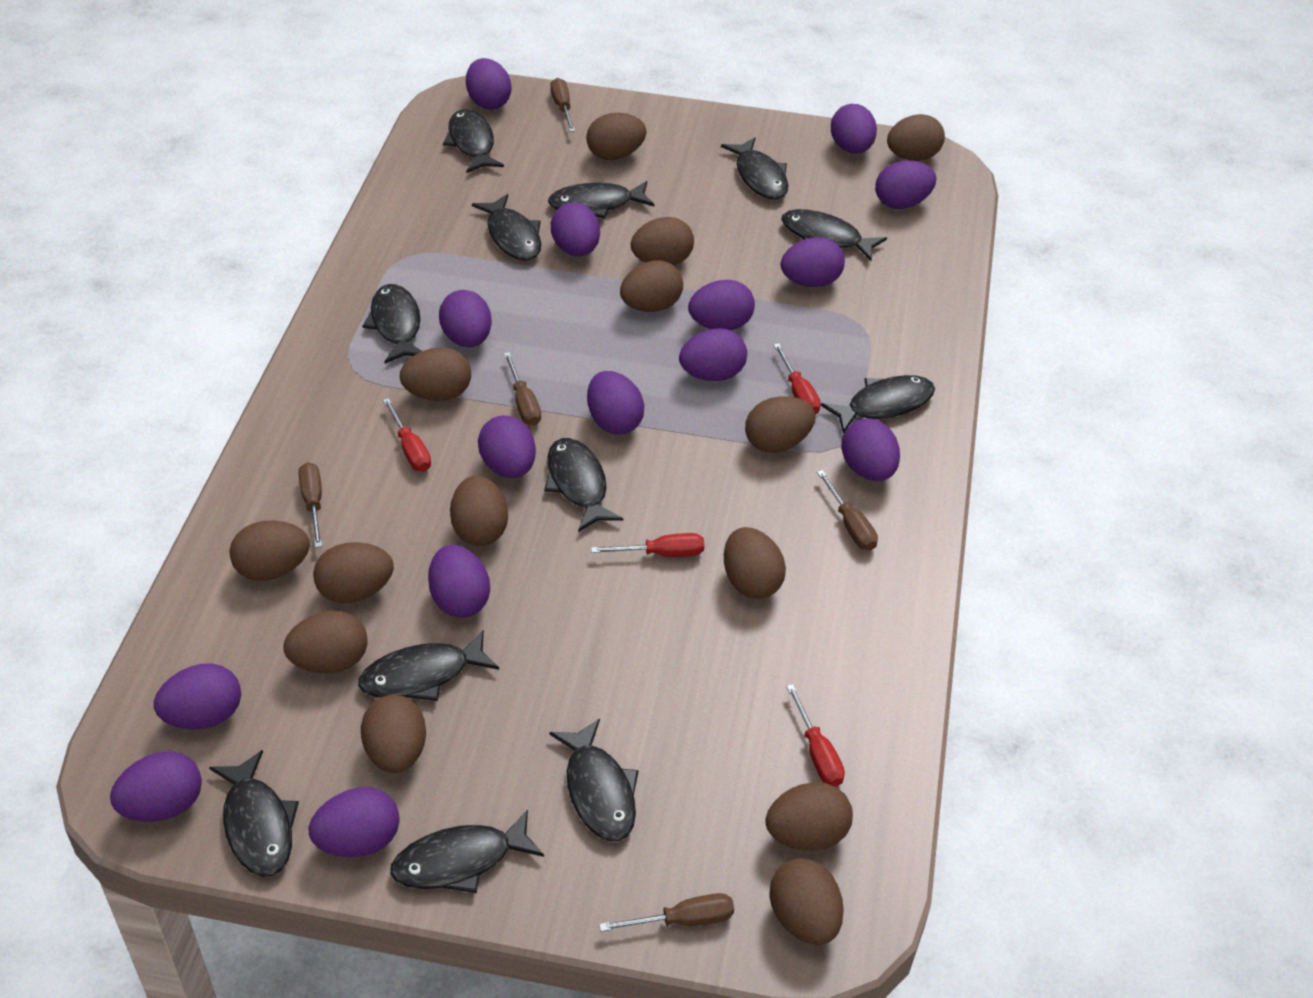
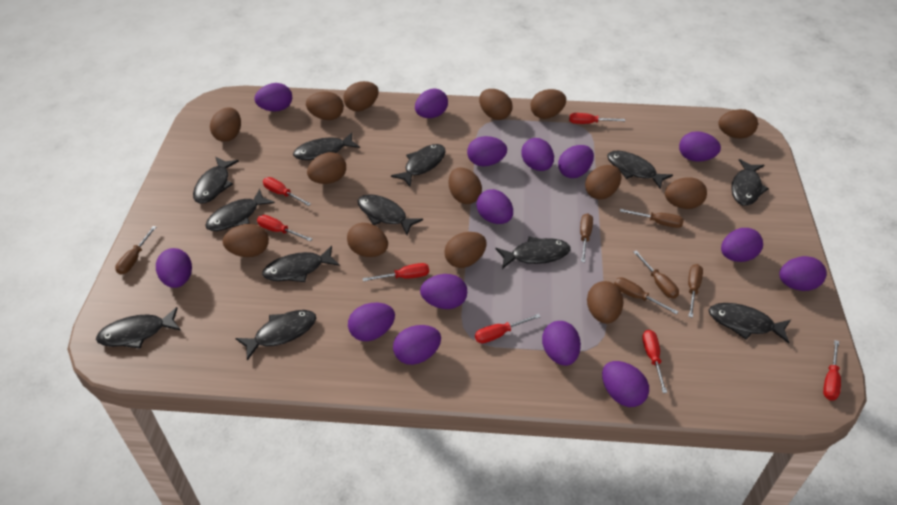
brown screwdriver: 5 -> 6
red screwdriver: 4 -> 7

